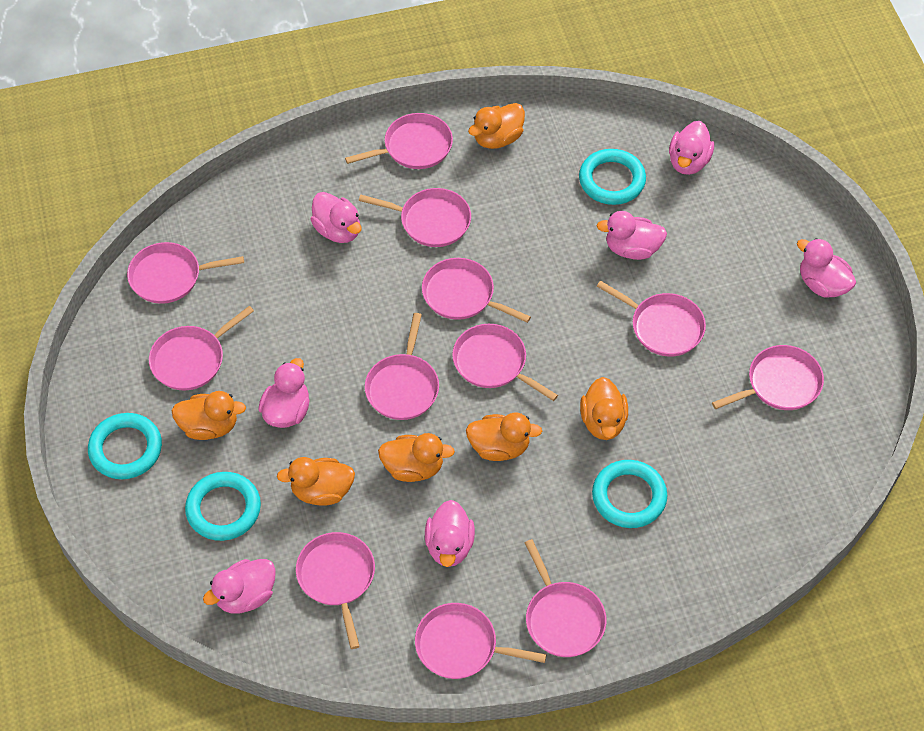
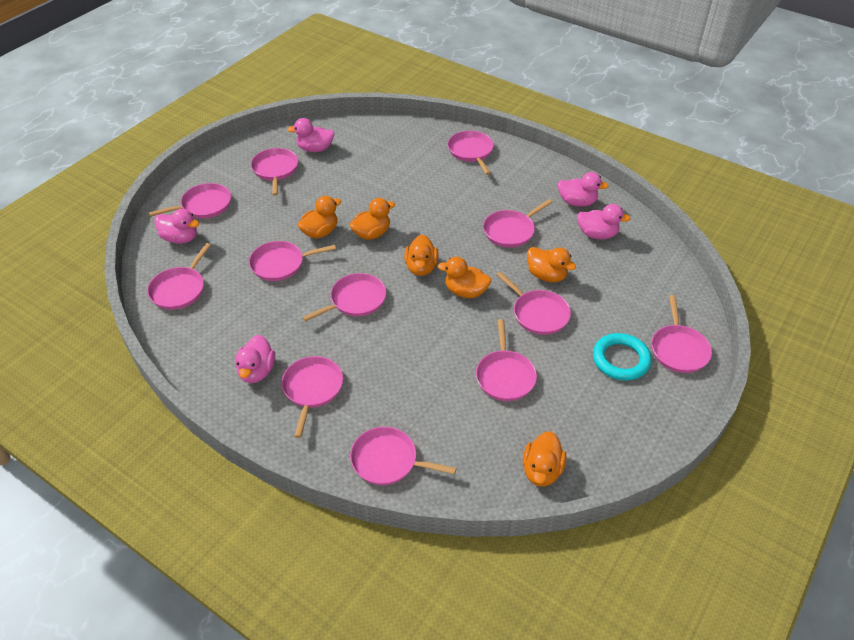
pink duck: 7 -> 5
turquoise ring: 4 -> 1

